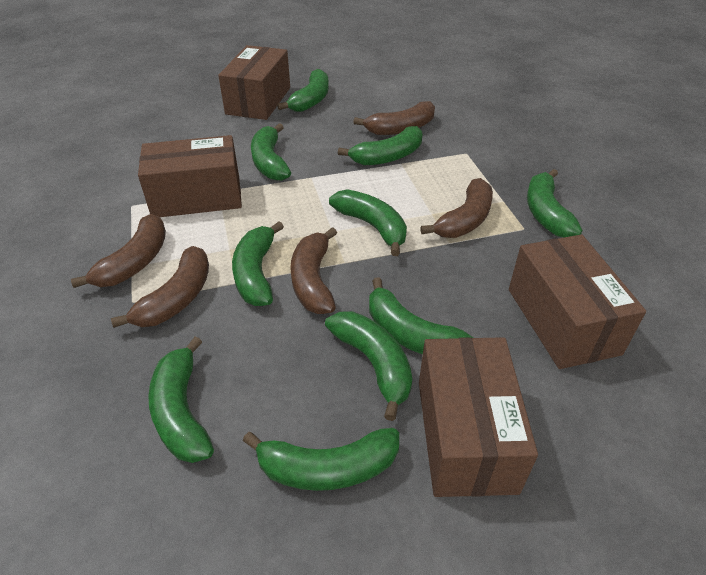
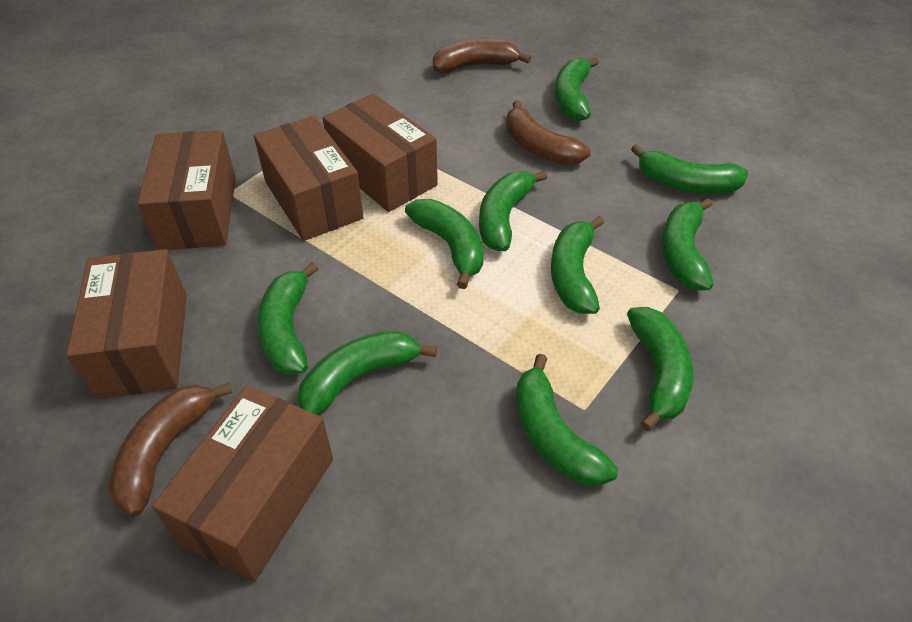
brown banana: 5 -> 3
brown box: 4 -> 5

